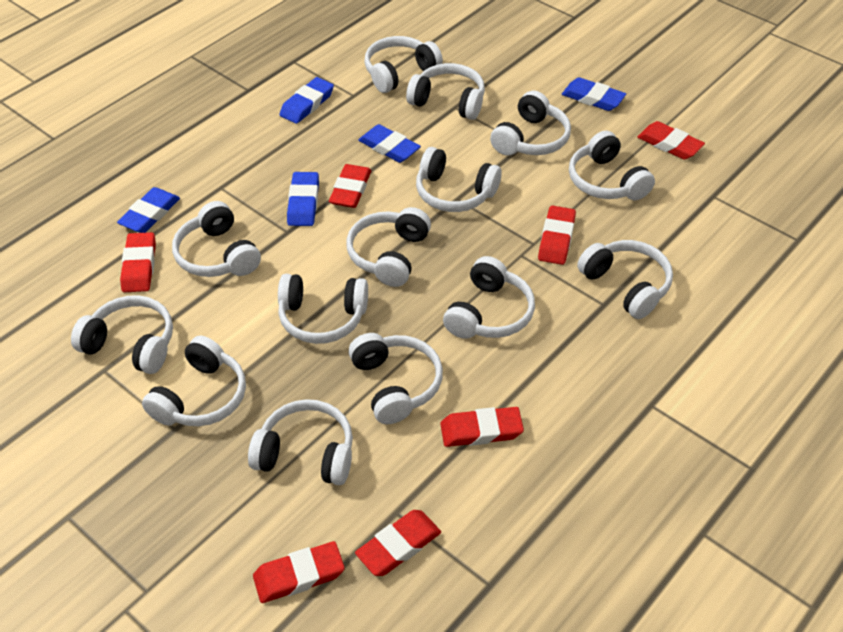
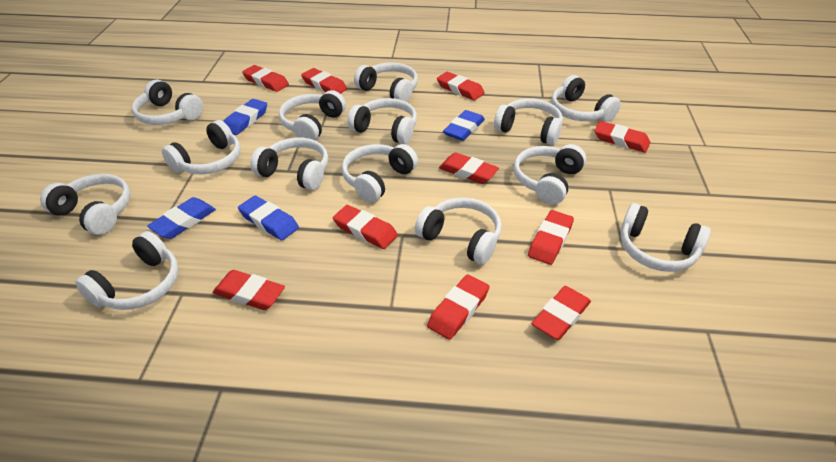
blue eraser: 5 -> 4
red eraser: 7 -> 10

